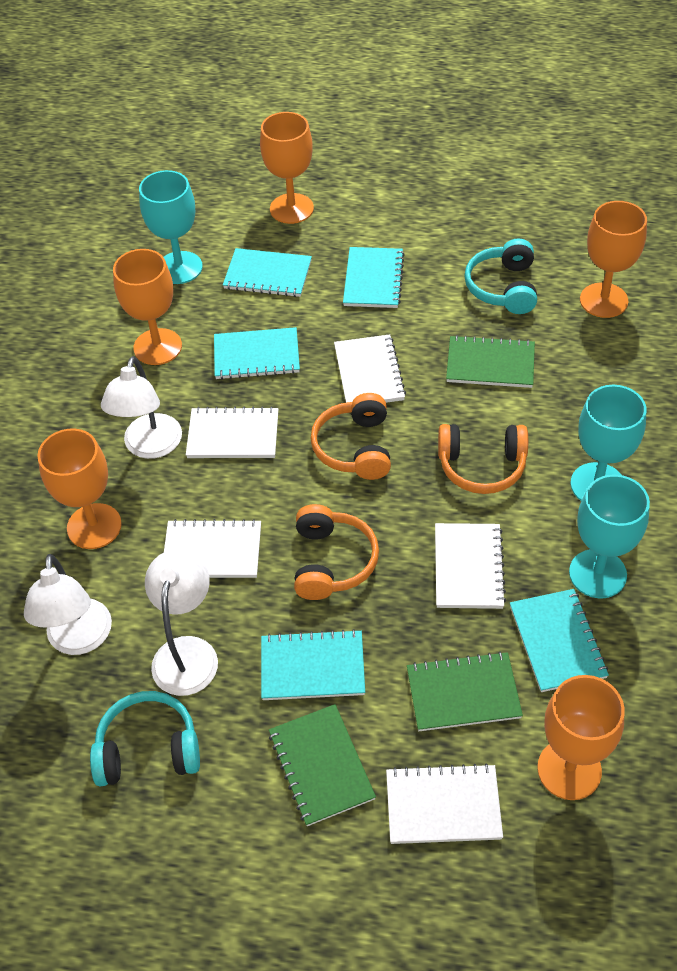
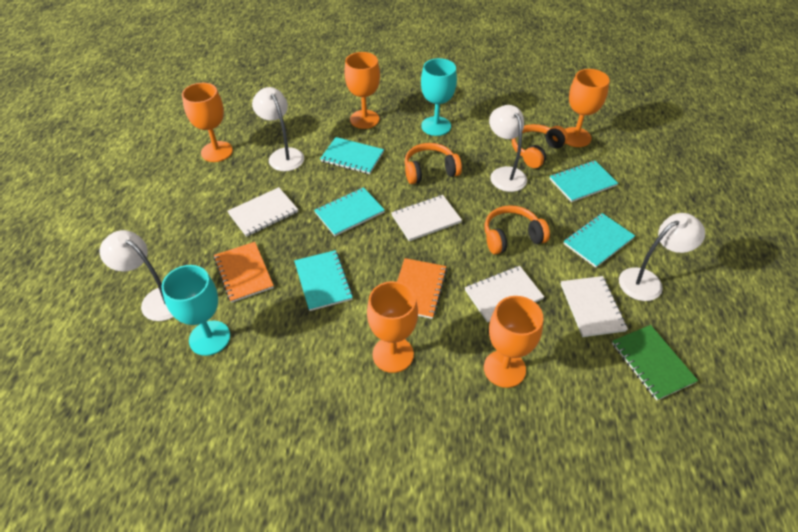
green notebook: 3 -> 1
orange notebook: 0 -> 2
turquoise goblet: 3 -> 2
turquoise headphones: 2 -> 0
white lamp: 3 -> 4
white notebook: 5 -> 4

